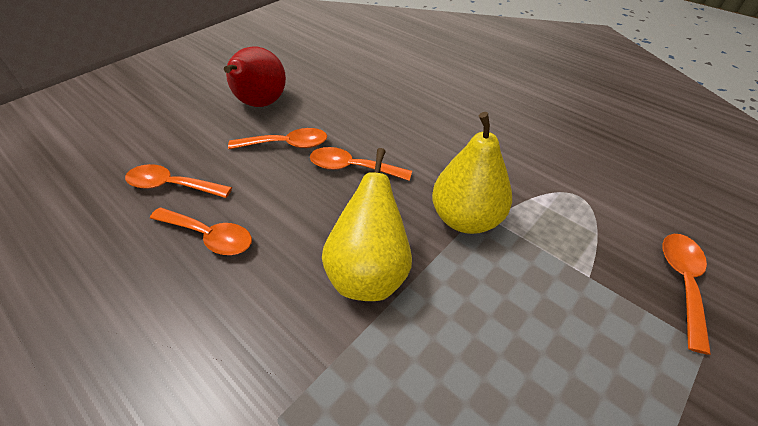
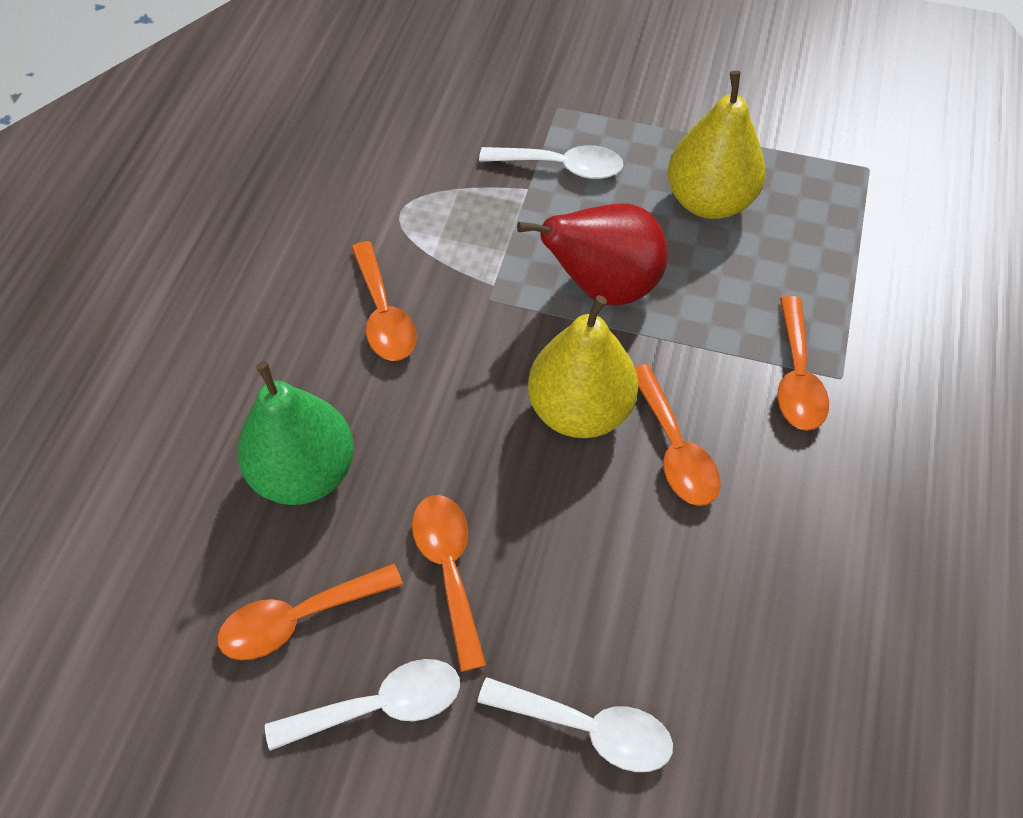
green pear: 0 -> 1
white spoon: 0 -> 3

